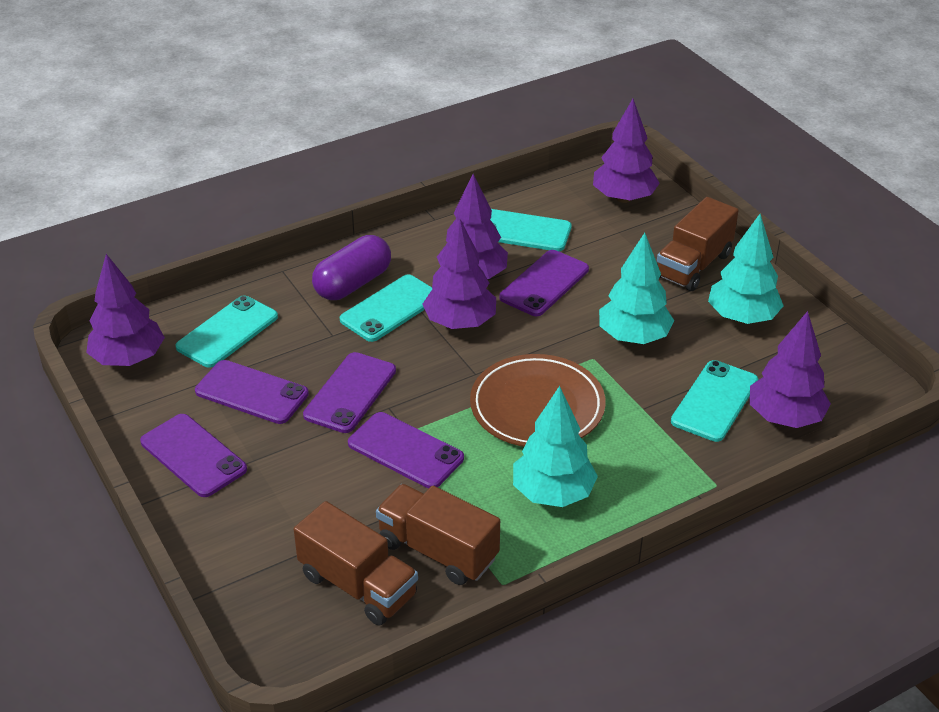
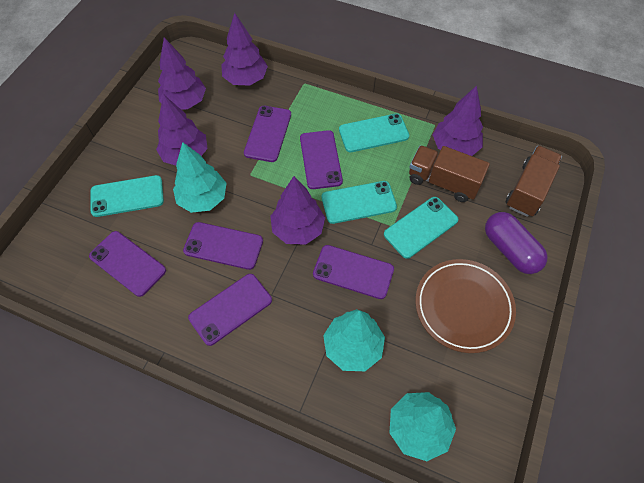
brown truck: 3 -> 2
purple phone: 5 -> 6

